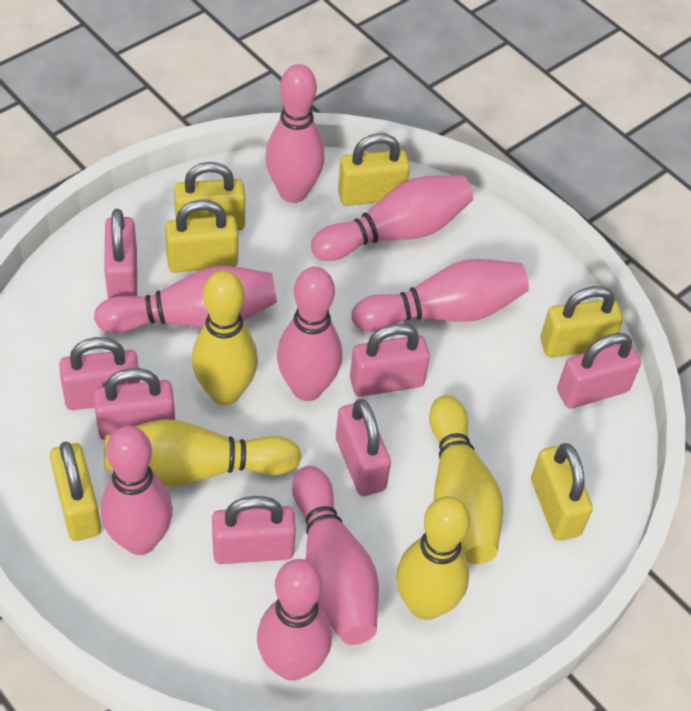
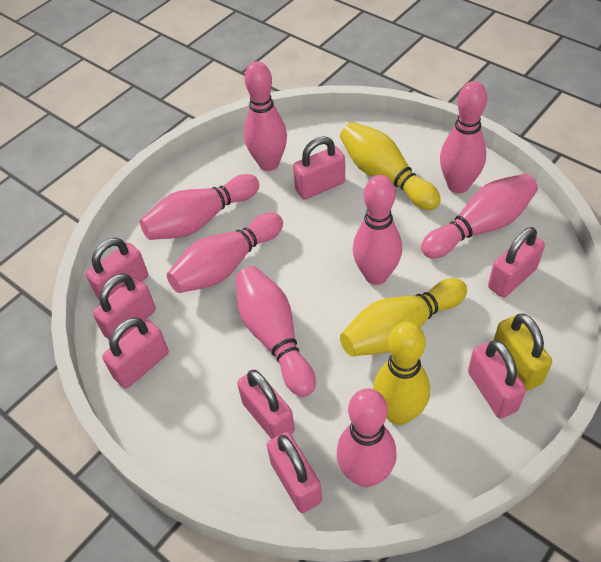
pink padlock: 7 -> 8
yellow bowling pin: 4 -> 3
yellow padlock: 6 -> 1

